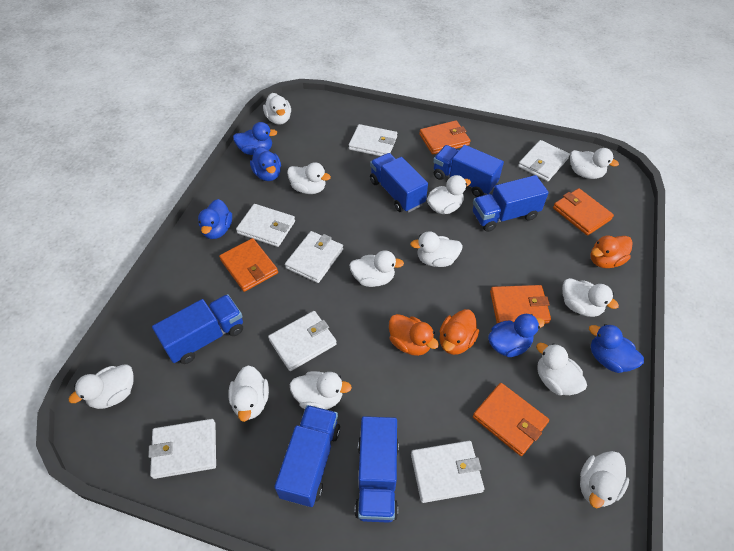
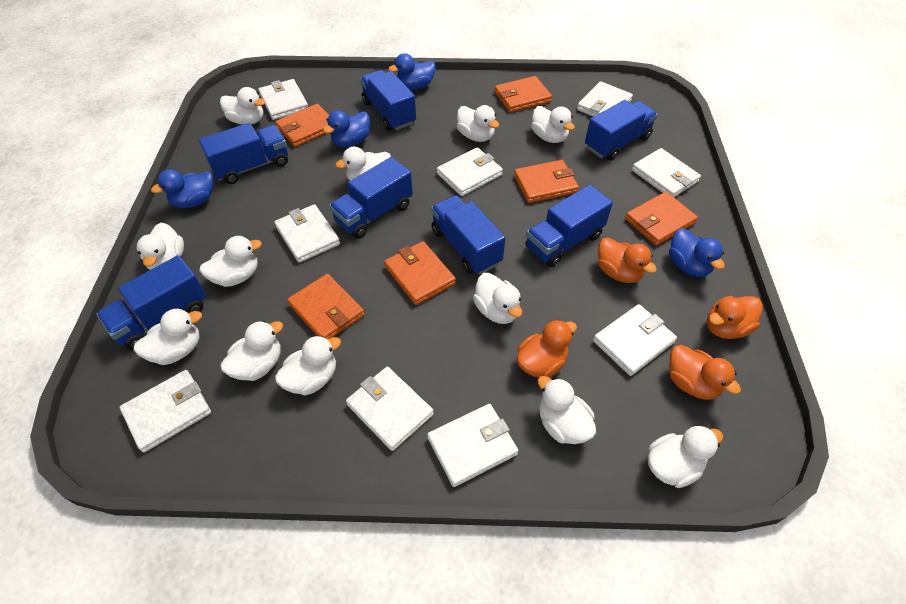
blue duck: 5 -> 4
blue truck: 6 -> 7
orange duck: 3 -> 4
orange wallet: 5 -> 6
white wallet: 7 -> 9

